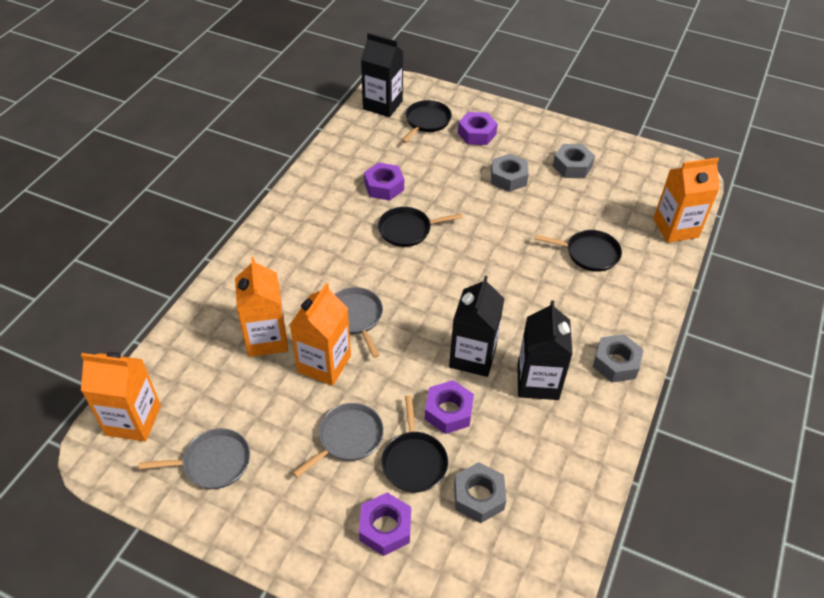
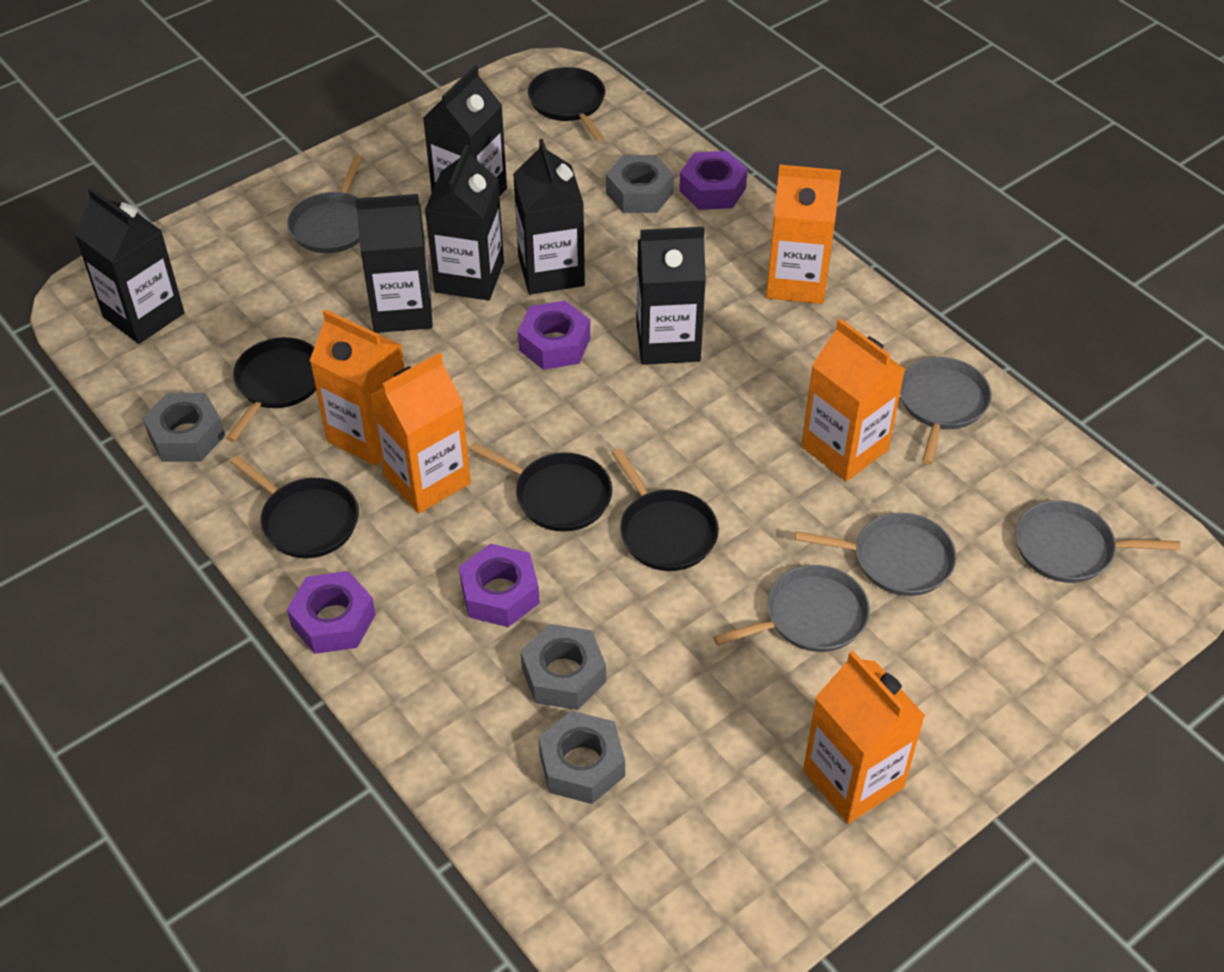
black carton: 3 -> 6
black pan: 4 -> 5
grey pan: 3 -> 5
orange carton: 4 -> 5

